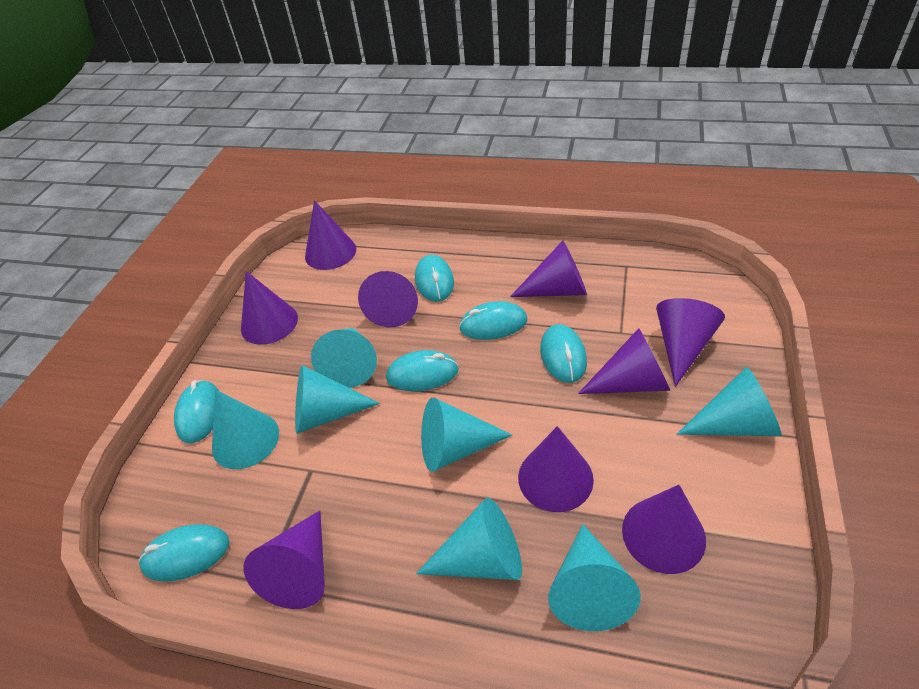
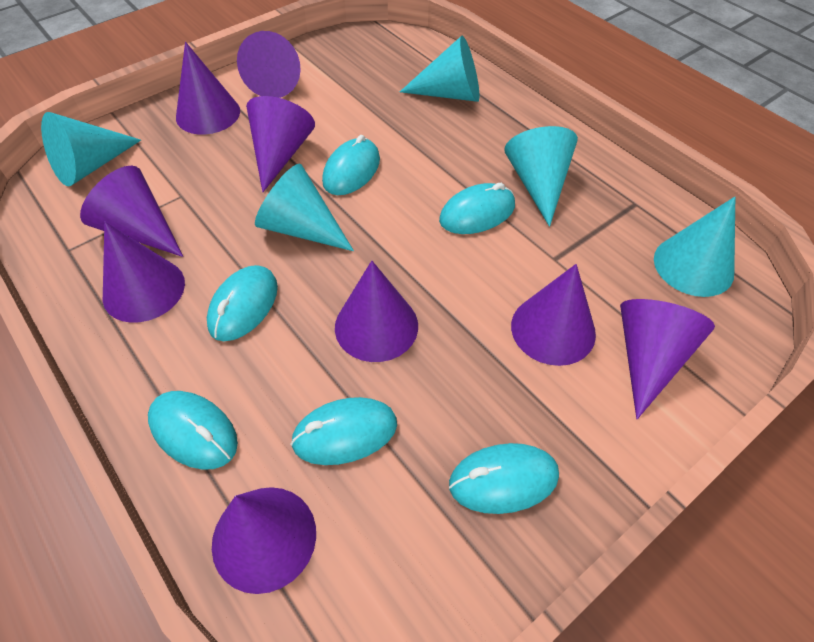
turquoise cone: 7 -> 5

